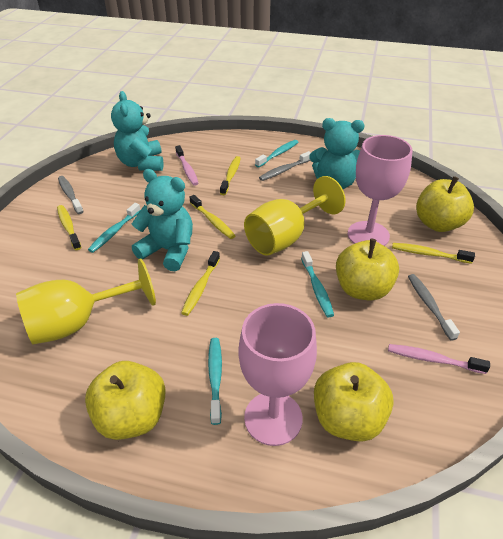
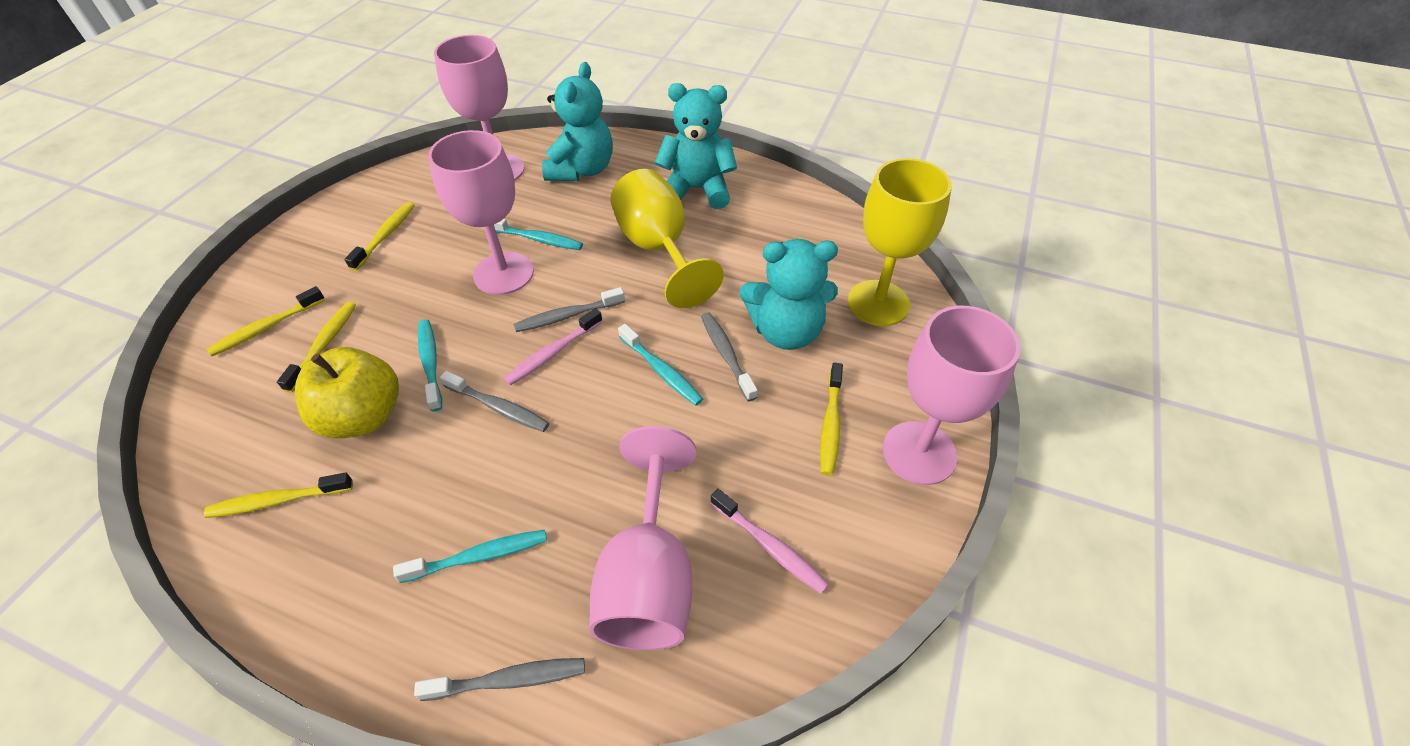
grey toothbrush: 3 -> 4
pink goblet: 2 -> 4
yellow apple: 4 -> 1

